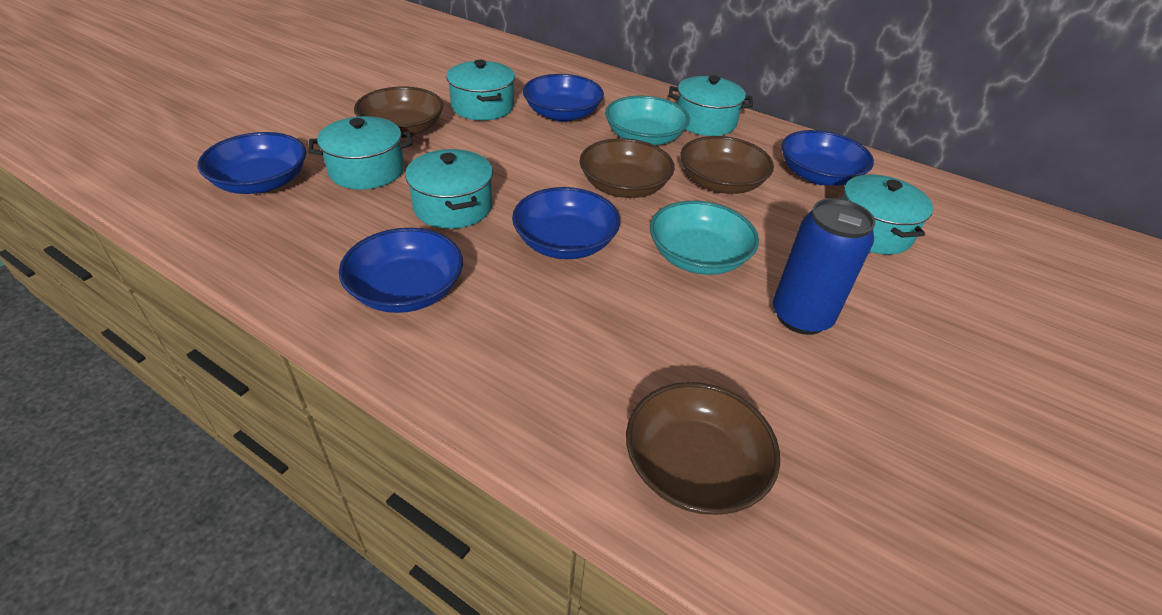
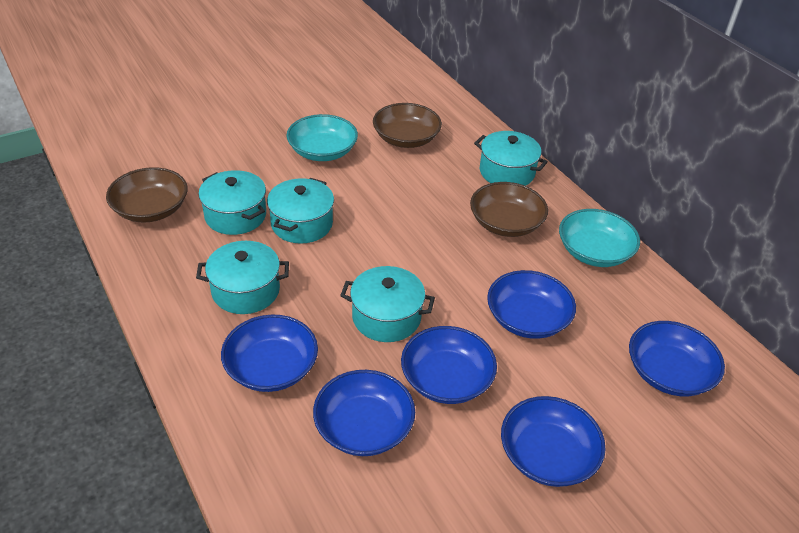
blue bowl: 5 -> 6
blue can: 1 -> 0
brown bowl: 4 -> 3

